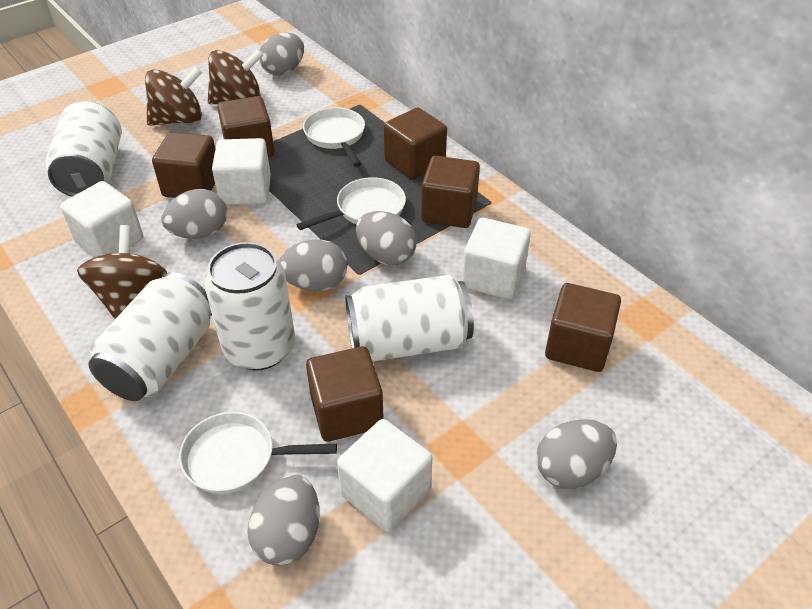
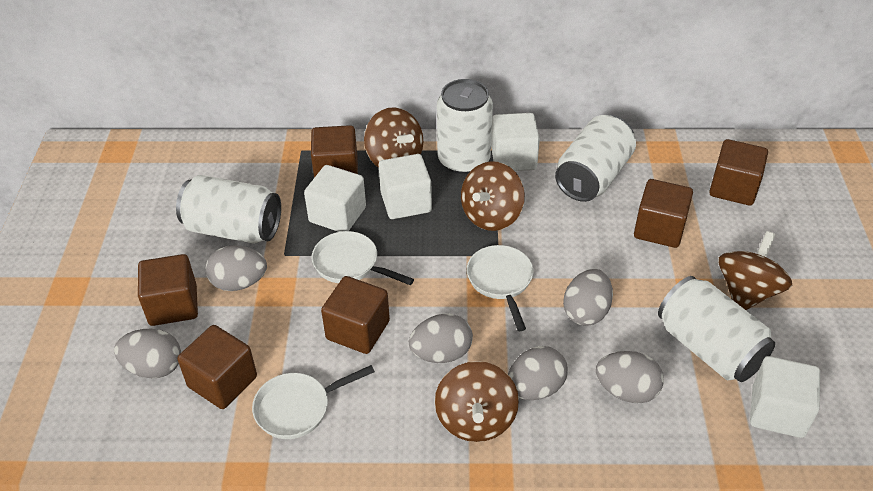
brown spinning top: 3 -> 4

